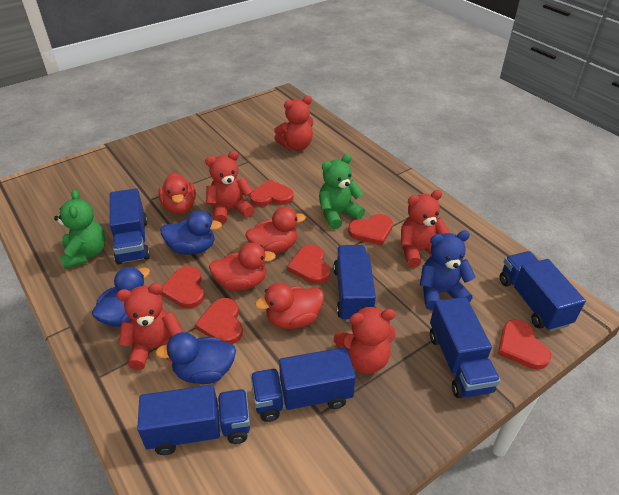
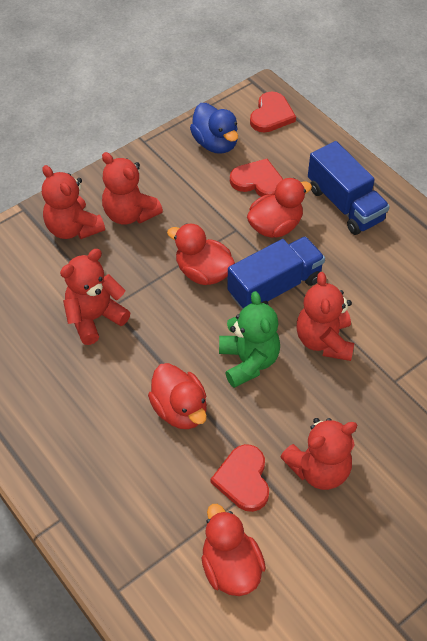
blue duck: 3 -> 1
blue teddy bear: 1 -> 0
blue truck: 6 -> 2
green teddy bear: 2 -> 1
red heart: 6 -> 3

